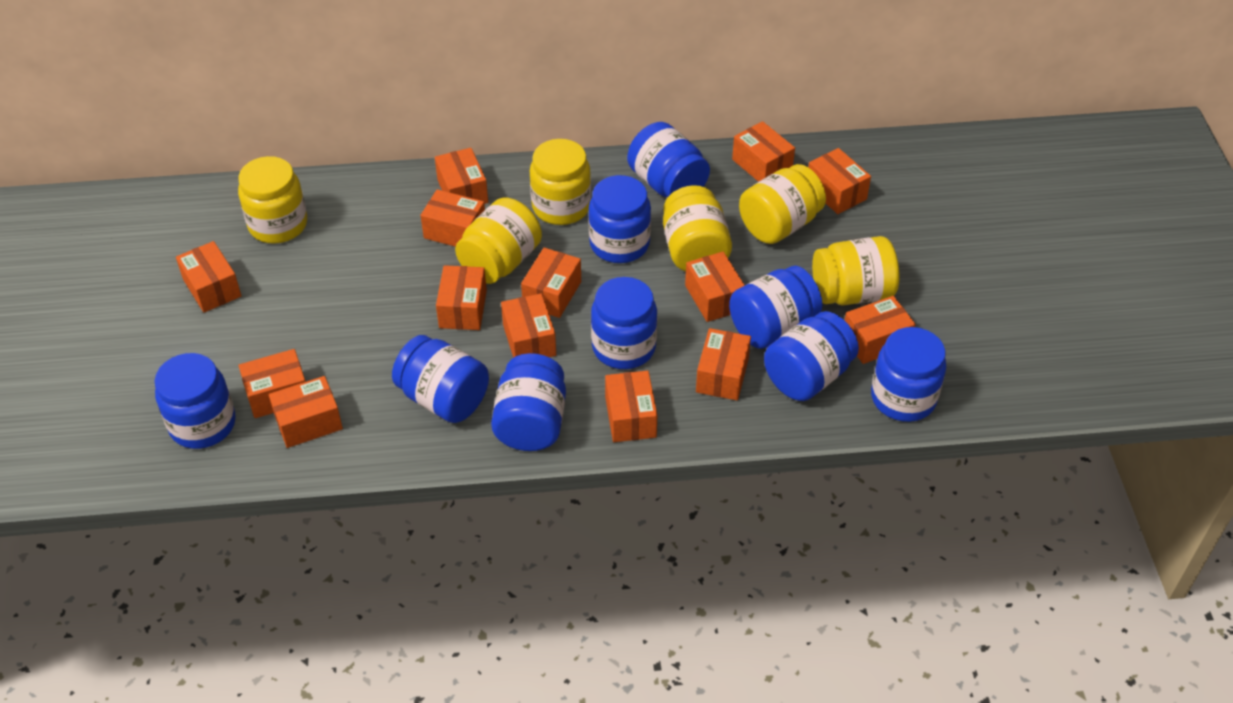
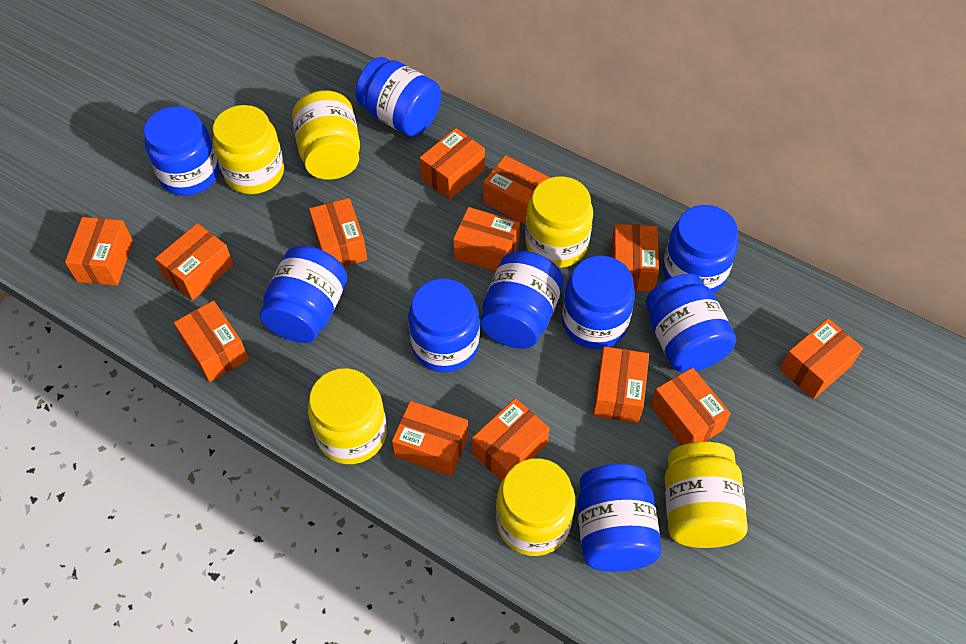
orange box: 14 -> 13

